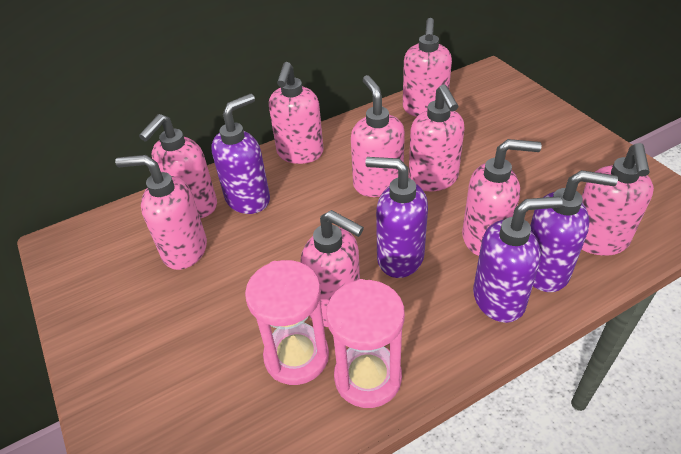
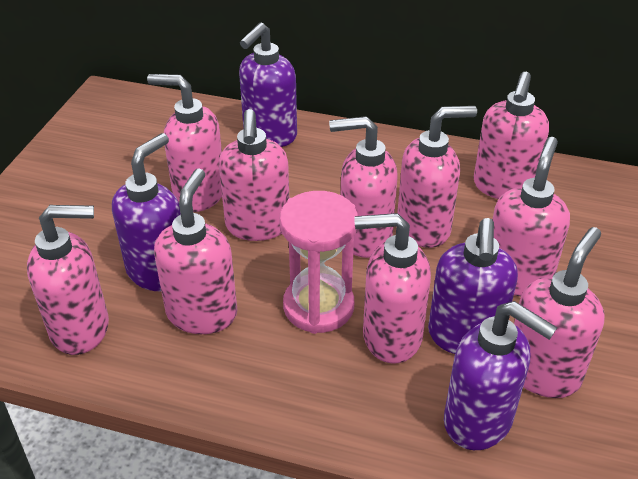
pink hourglass: 2 -> 1
pink soap dispenser: 9 -> 10

